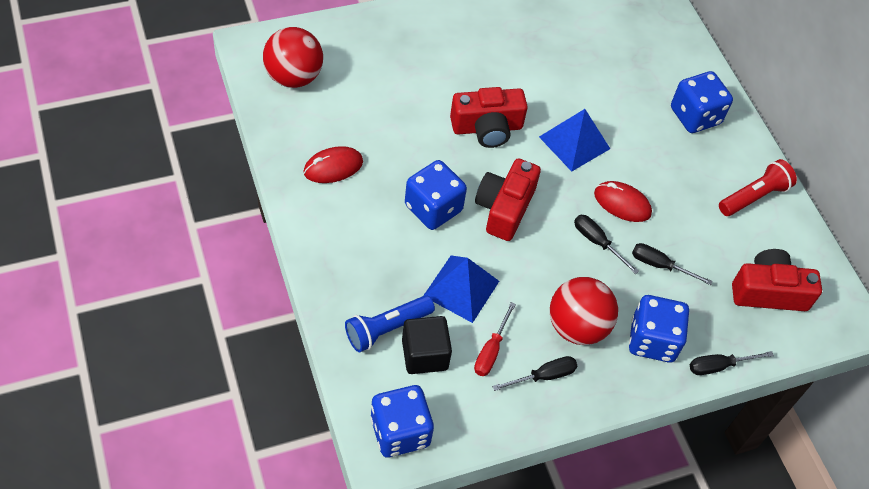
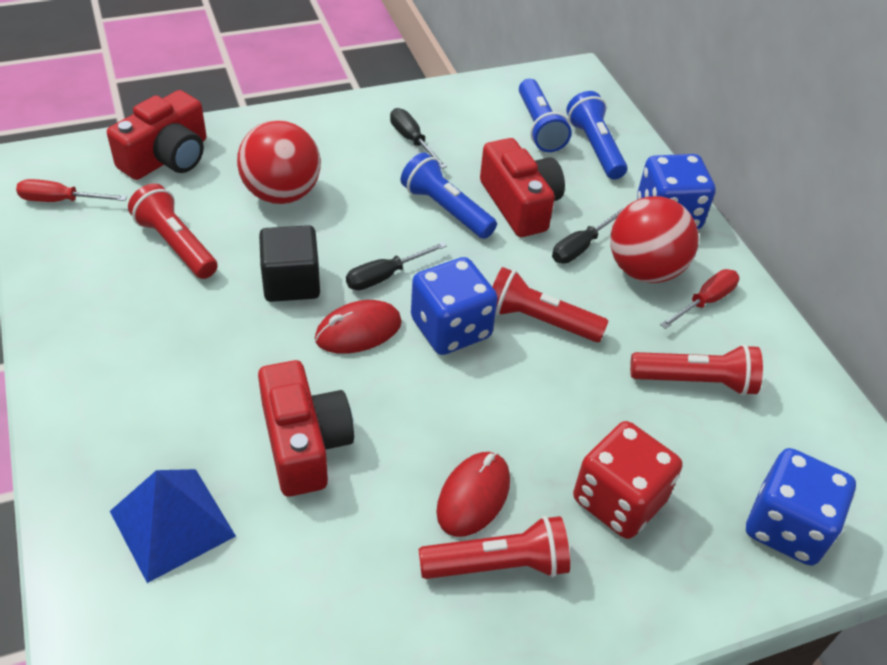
black screwdriver: 4 -> 3
blue dice: 4 -> 3
blue flashlight: 1 -> 3
blue pyramid: 2 -> 1
red dice: 0 -> 1
red flashlight: 1 -> 4
red screwdriver: 1 -> 2

